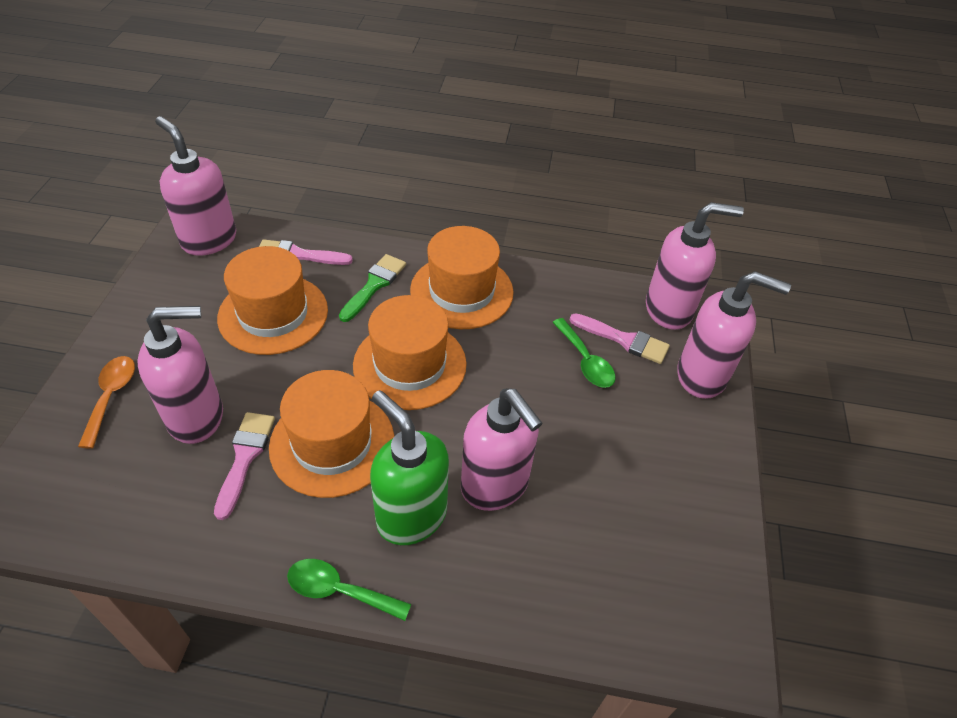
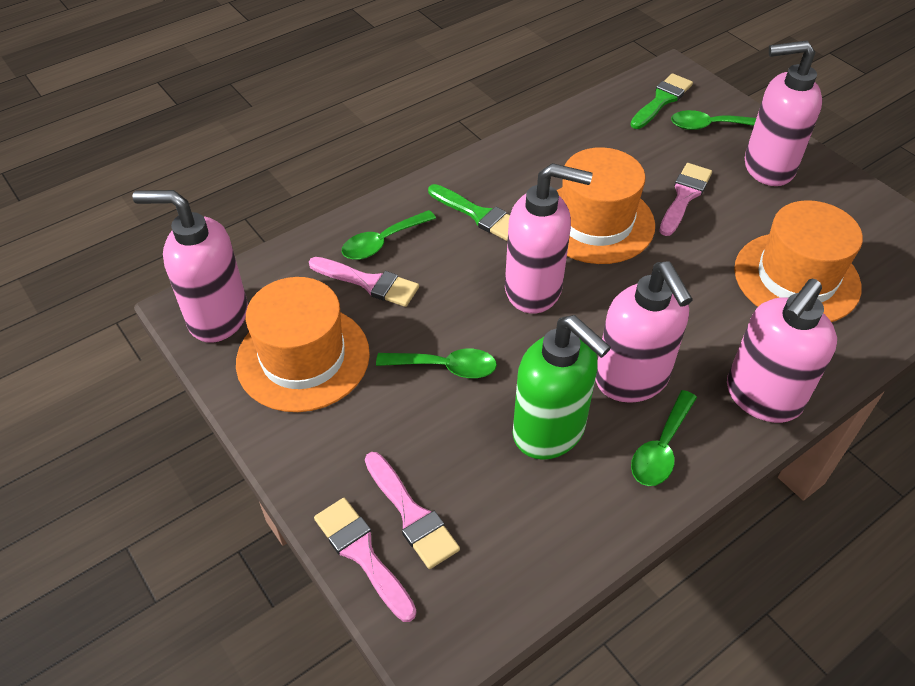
green brush: 1 -> 2
green spoon: 2 -> 4
orange hat: 4 -> 3
orange spoon: 1 -> 0
pink brush: 3 -> 4

